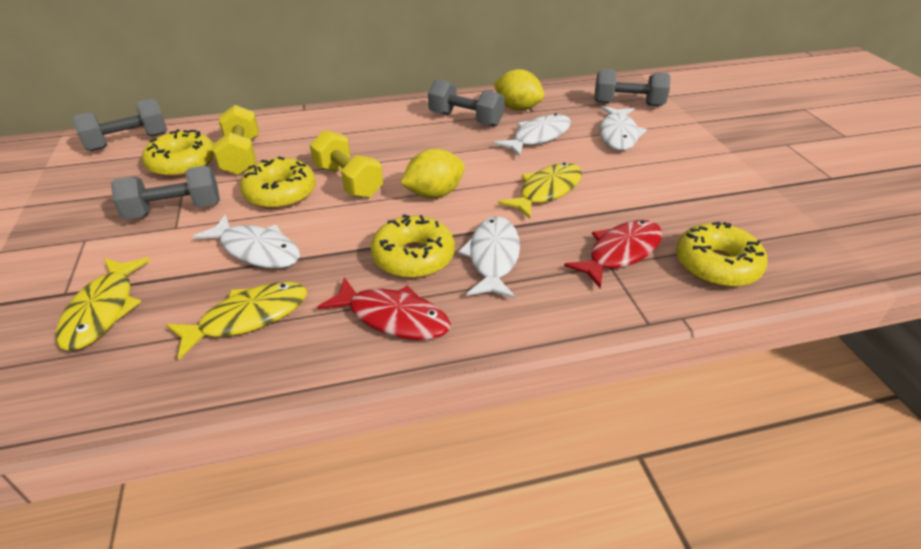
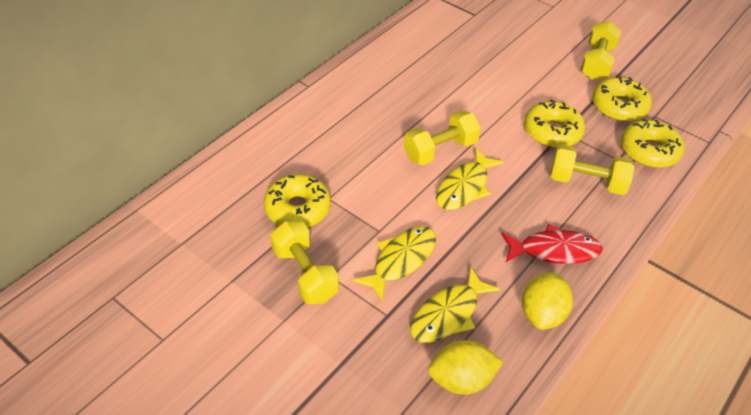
grey dumbbell: 4 -> 0
red fish: 2 -> 1
white fish: 4 -> 0
yellow dumbbell: 2 -> 4

